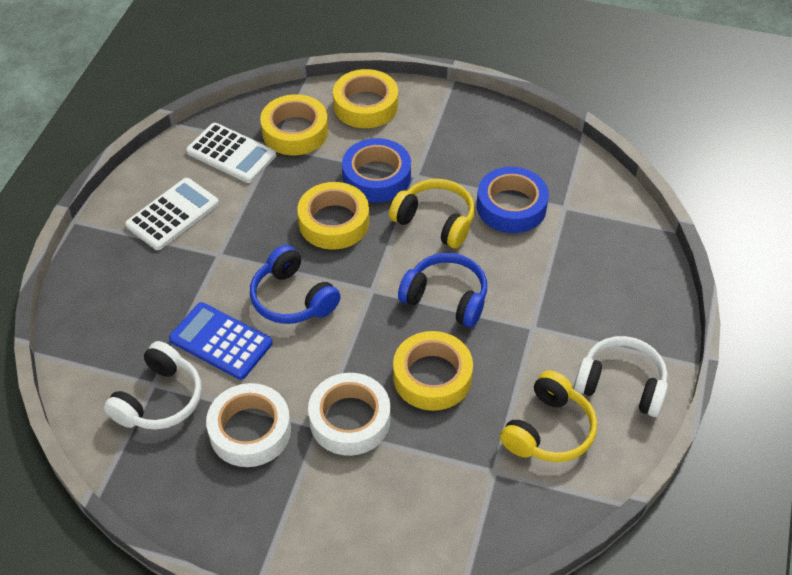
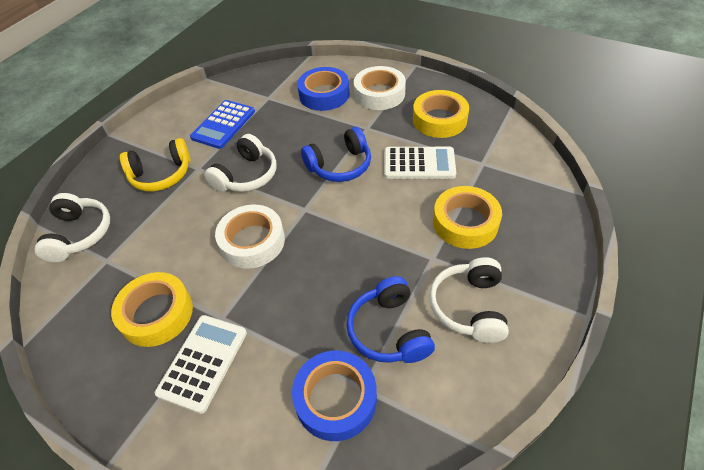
white headphones: 2 -> 3
yellow headphones: 2 -> 1
yellow tape: 4 -> 3

